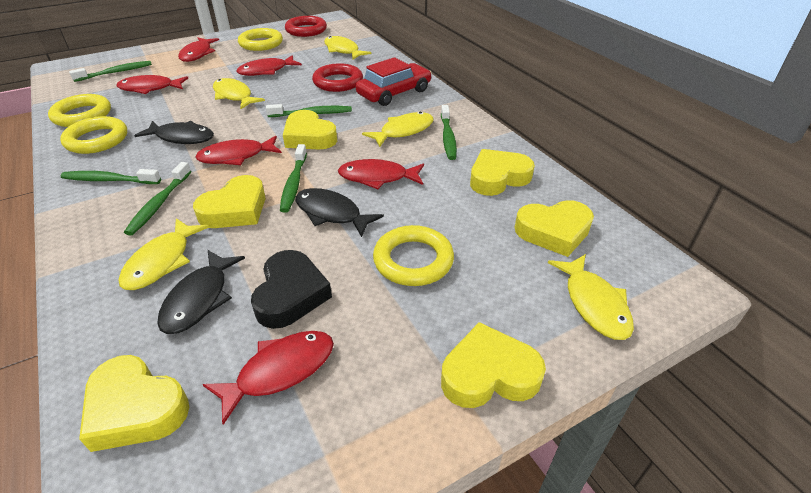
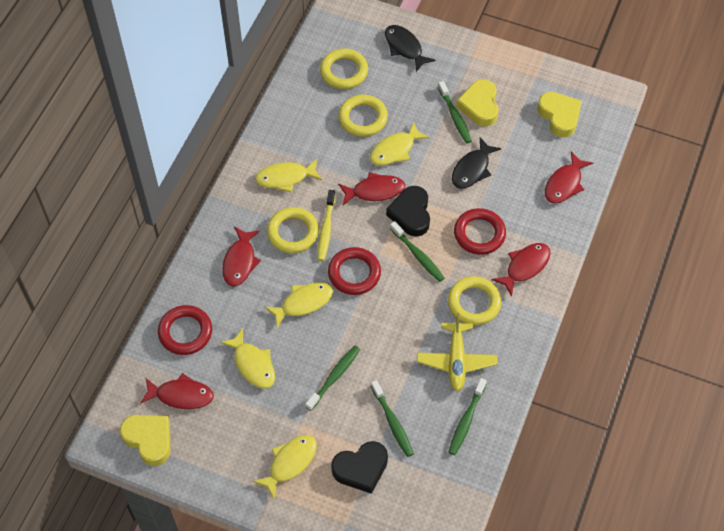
black fish: 3 -> 2
black heart: 1 -> 2
green toothbrush: 6 -> 5
red car: 1 -> 0
red fish: 6 -> 5
red ring: 2 -> 3
yellow heart: 6 -> 3
yellow plane: 0 -> 1
yellow toothbrush: 0 -> 1

